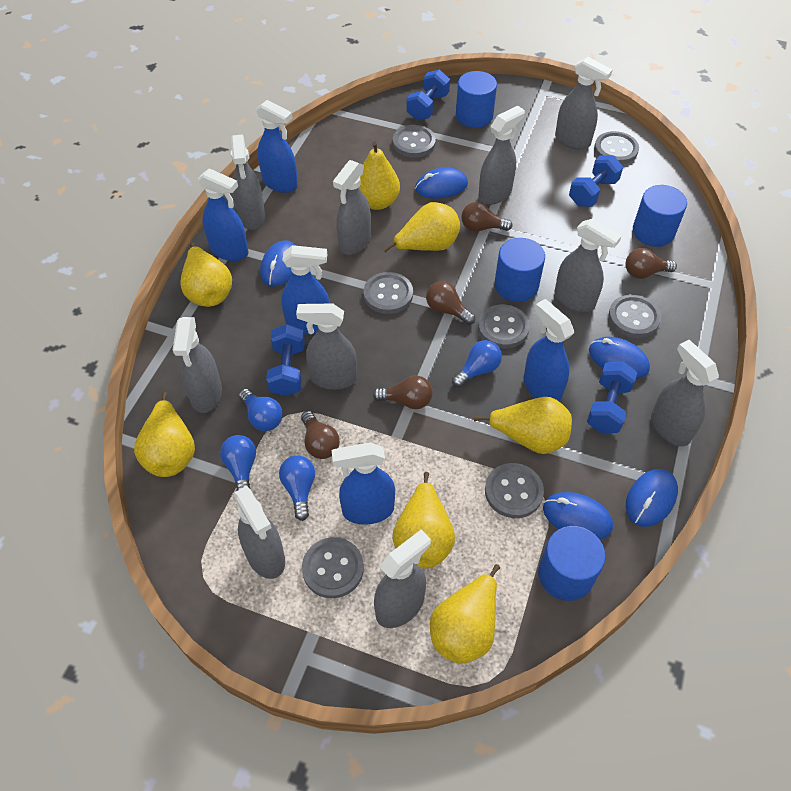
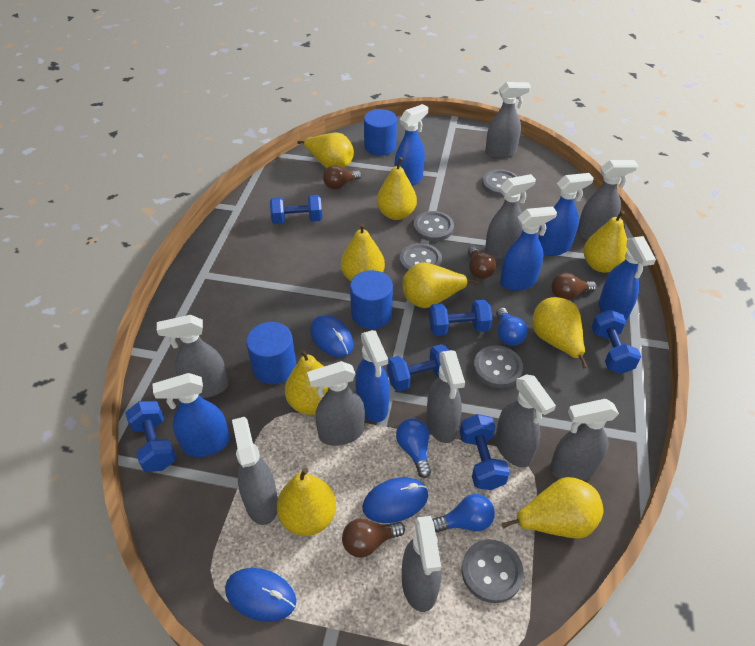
blue cylinder: 4 -> 3
blue dumbbell: 4 -> 6
blue light bulb: 4 -> 3
blue mouse: 5 -> 3
blue spray bottle: 5 -> 6
brown light bulb: 5 -> 4
grey button: 7 -> 5
yellow pear: 7 -> 9

